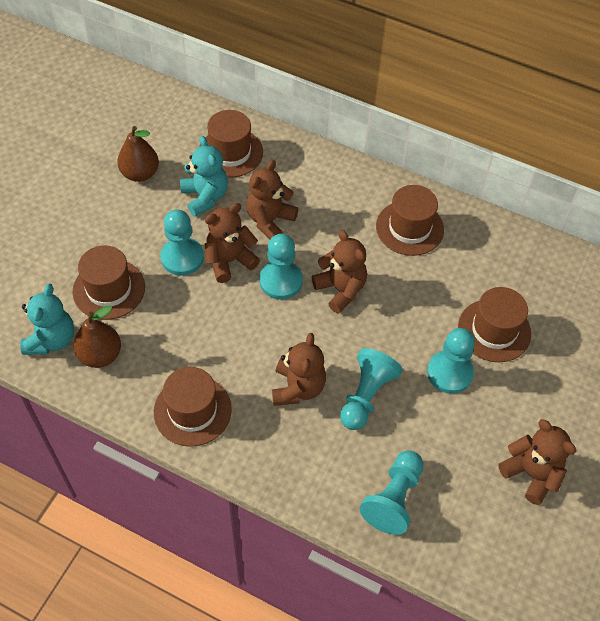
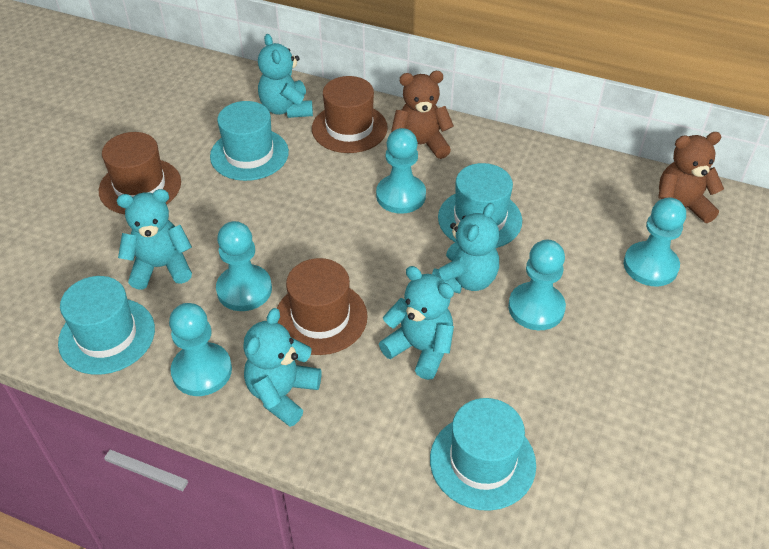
brown hat: 5 -> 3
brown pear: 2 -> 0
brown teddy bear: 5 -> 2
turquoise hat: 0 -> 4
turquoise teddy bear: 2 -> 5

